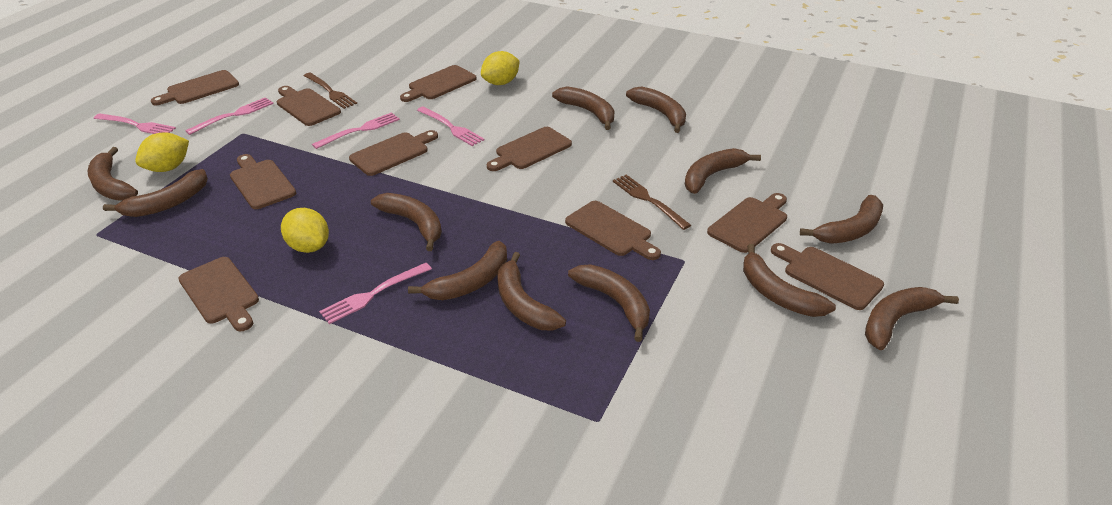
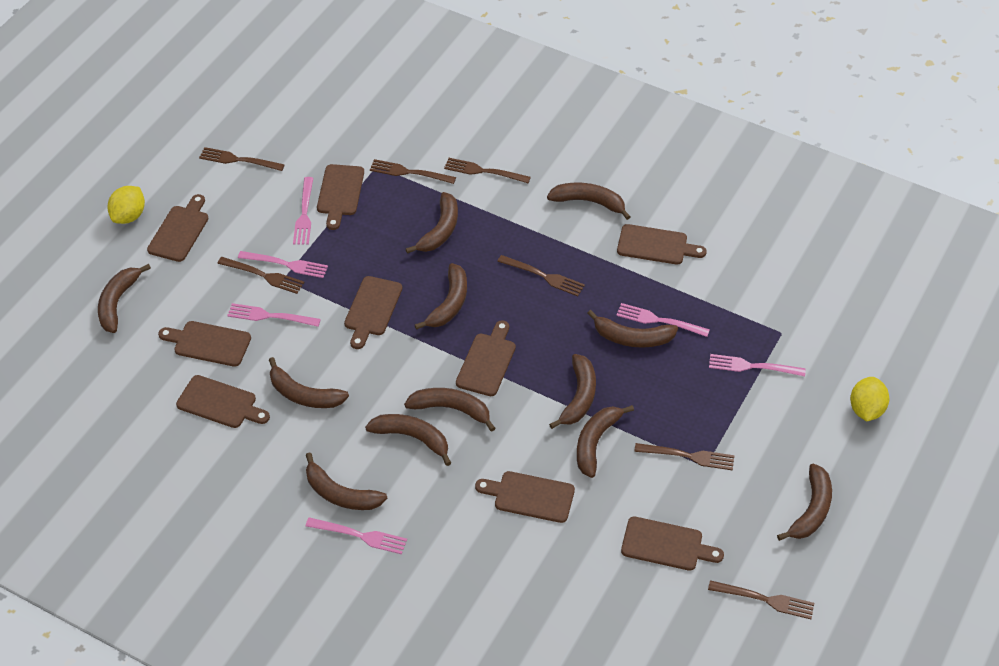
brown cutting board: 10 -> 9
brown fork: 2 -> 7
pink fork: 5 -> 6
yellow lemon: 3 -> 2

